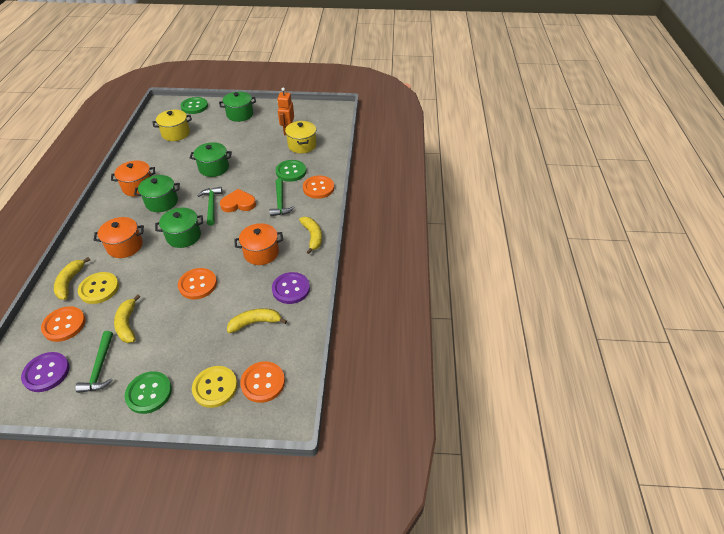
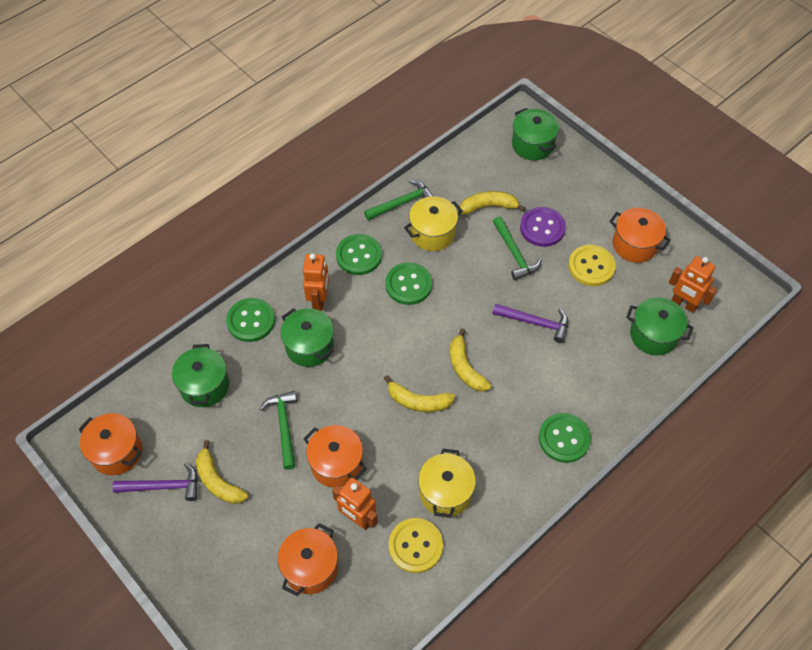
green button: 3 -> 4
orange button: 4 -> 0
orange heart: 1 -> 0
orange pot: 3 -> 4
orange robot: 1 -> 3
purple button: 2 -> 1
purple hammer: 0 -> 2

